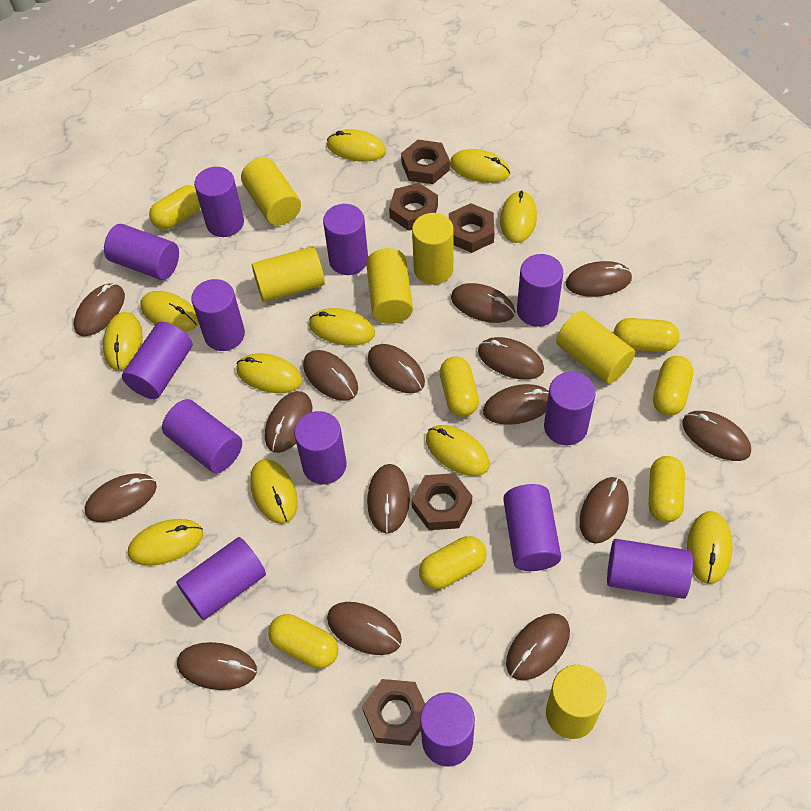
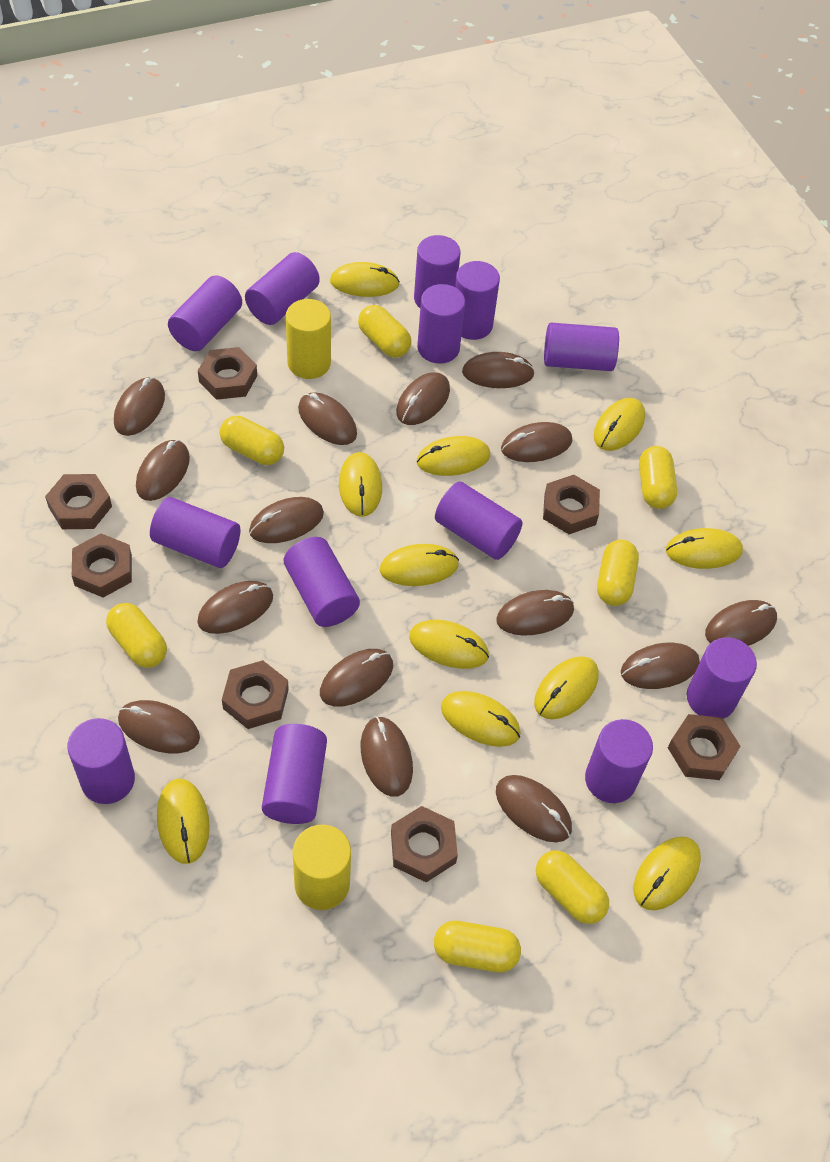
brown nut: 5 -> 7
yellow cylinder: 6 -> 2

